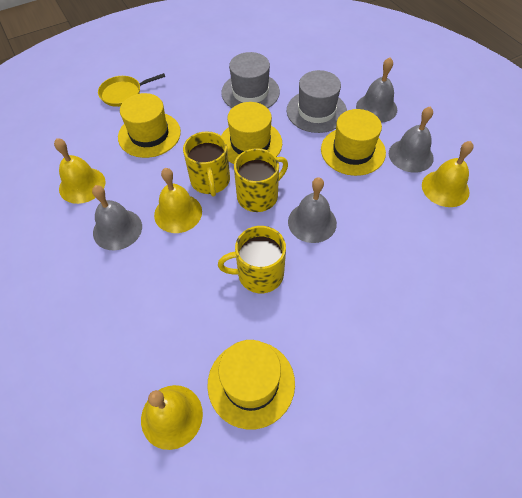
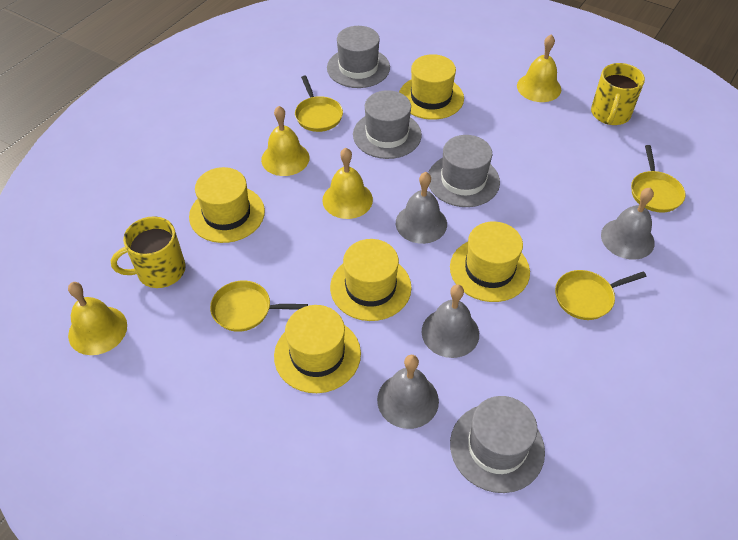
grey hat: 2 -> 4
yellow hat: 4 -> 5
yellow mug: 3 -> 2
yellow pan: 1 -> 4

